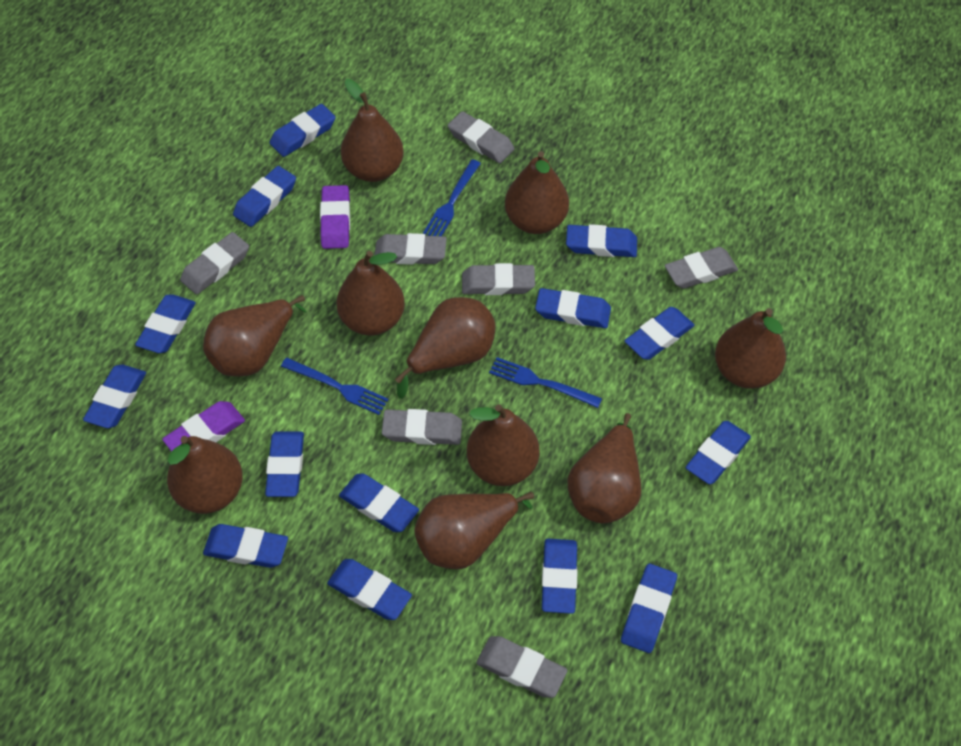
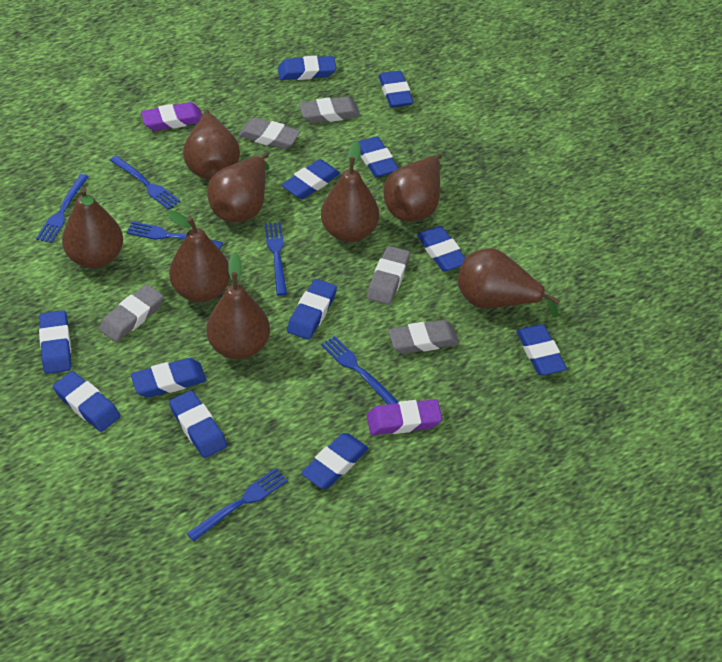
blue eraser: 14 -> 12
blue fork: 3 -> 6
brown pear: 10 -> 8
grey eraser: 7 -> 5

